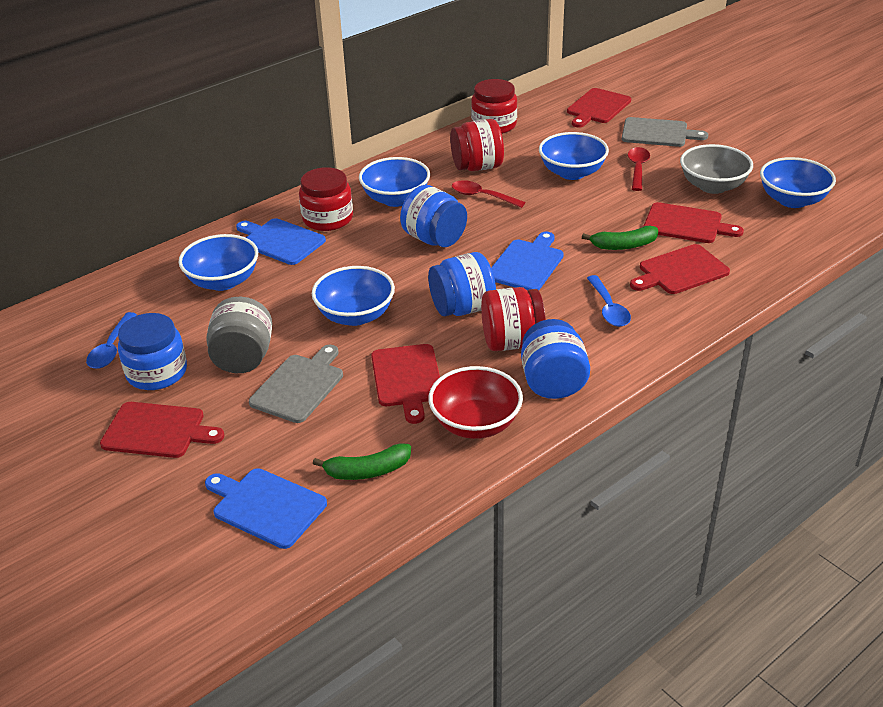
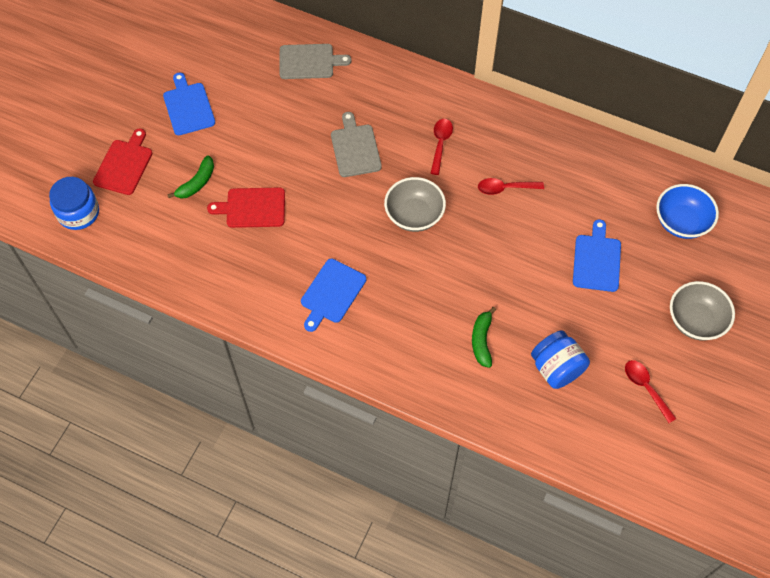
blue bowl: 5 -> 1
blue jar: 4 -> 2
blue spoon: 2 -> 0
grey bowl: 1 -> 2
grey jar: 1 -> 0
red bowl: 1 -> 0
red cutting board: 5 -> 2
red jar: 4 -> 0
red spoon: 2 -> 3

